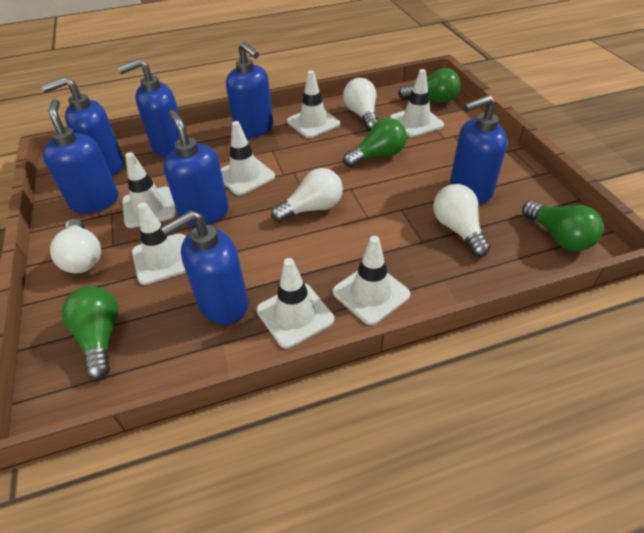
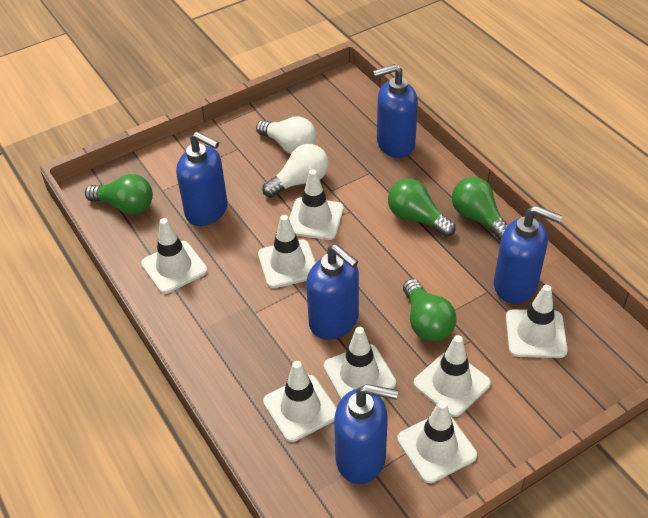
blue soap dispenser: 7 -> 5
white light bulb: 4 -> 2
white traffic cone: 7 -> 8

